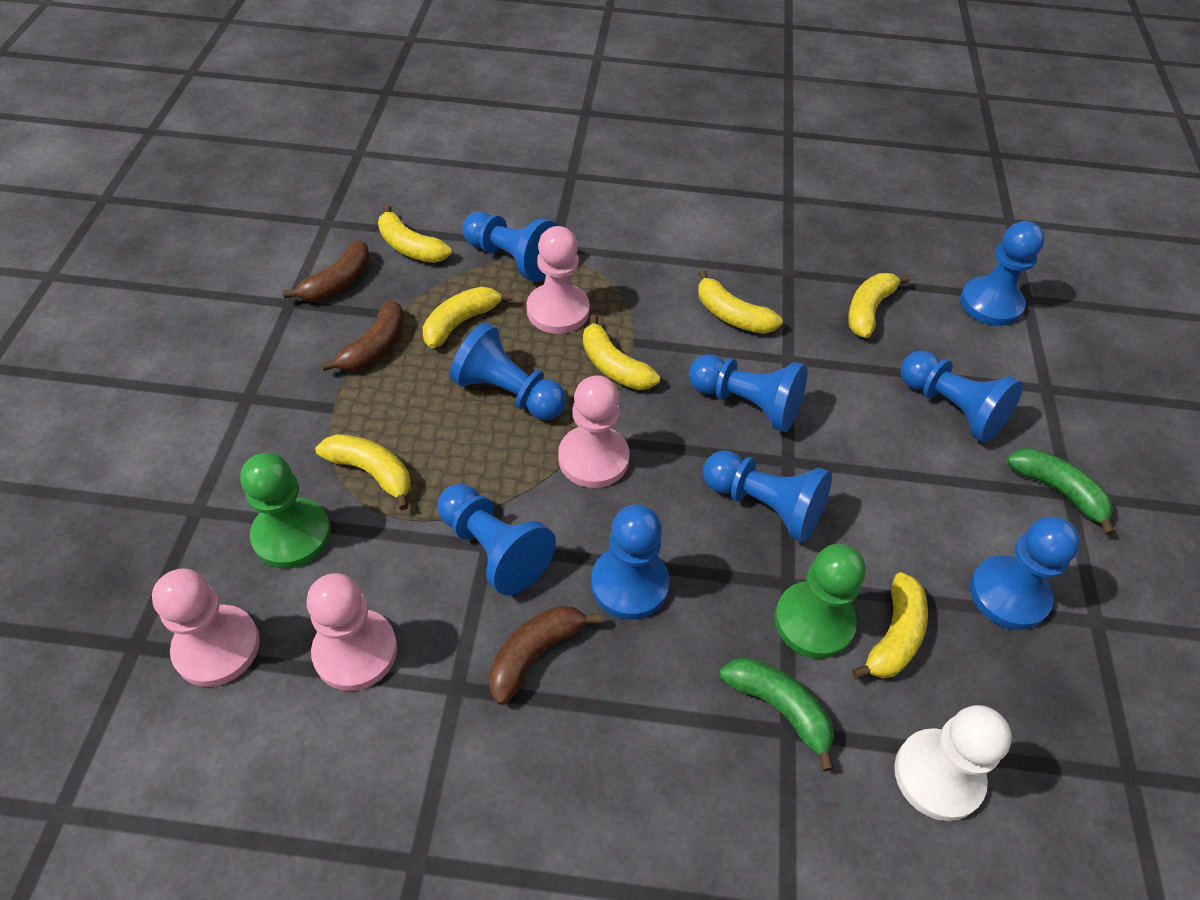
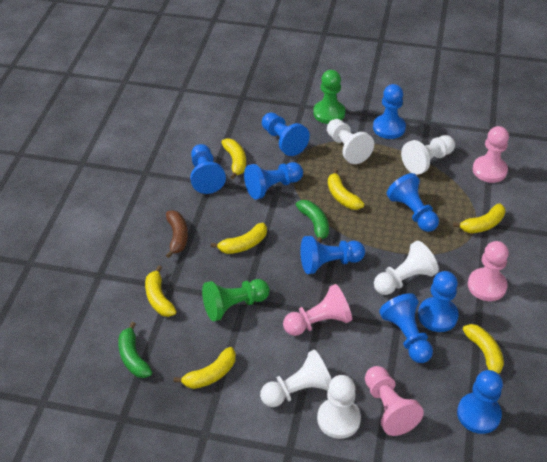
brown banana: 3 -> 1
white pawn: 1 -> 5

